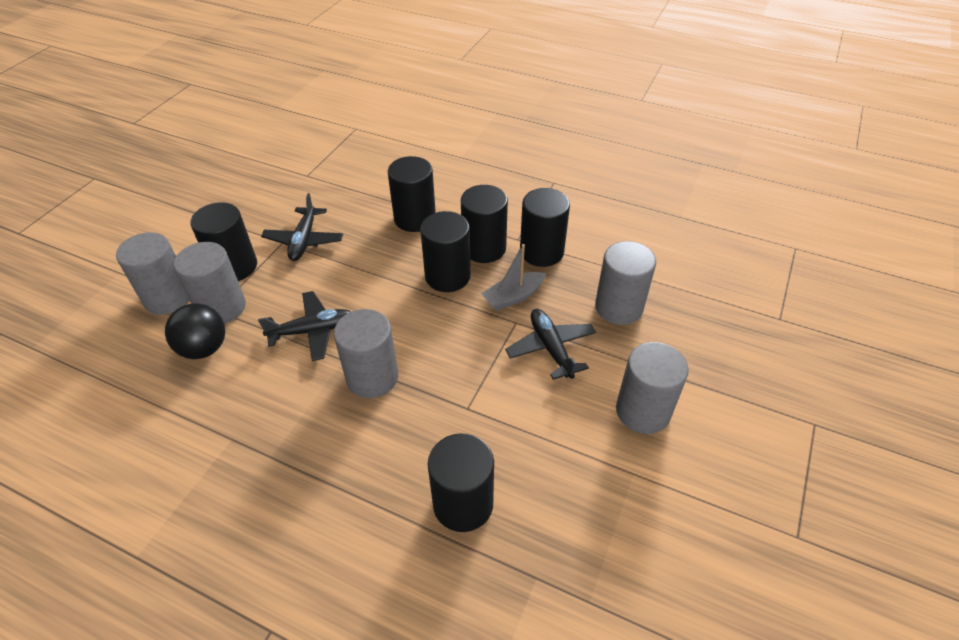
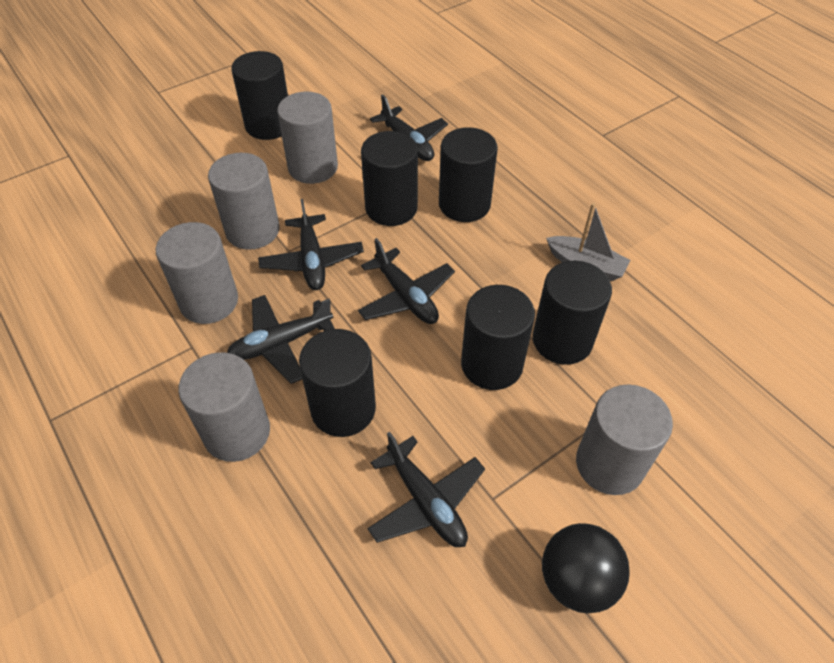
black plane: 3 -> 5

